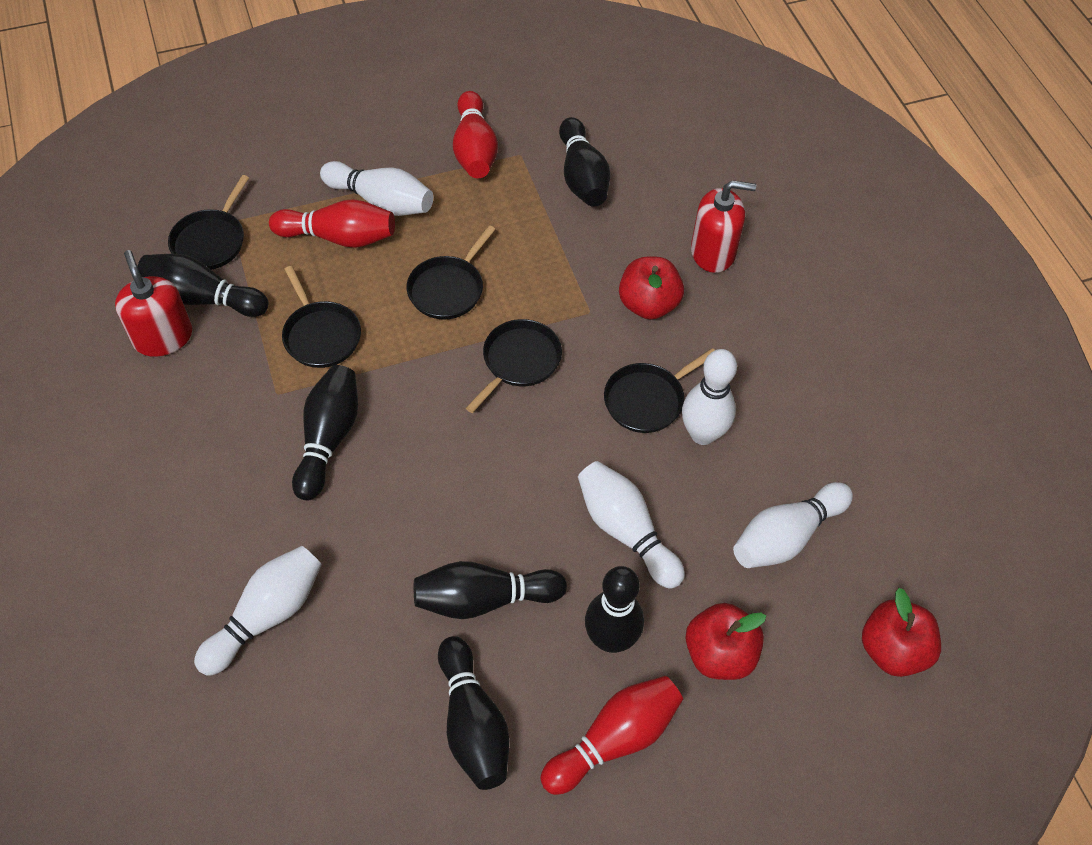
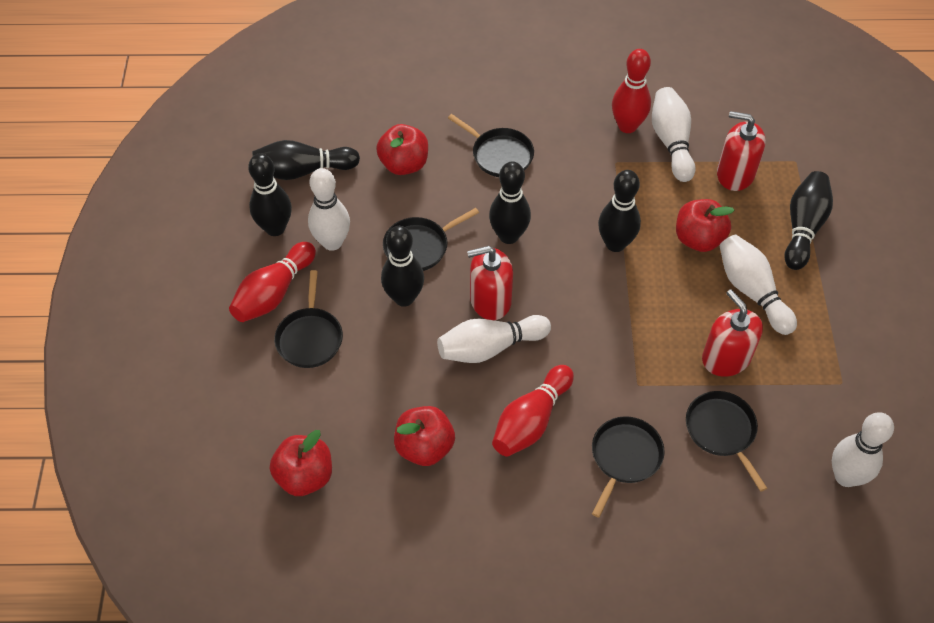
red apple: 3 -> 4
red soap dispenser: 2 -> 3

